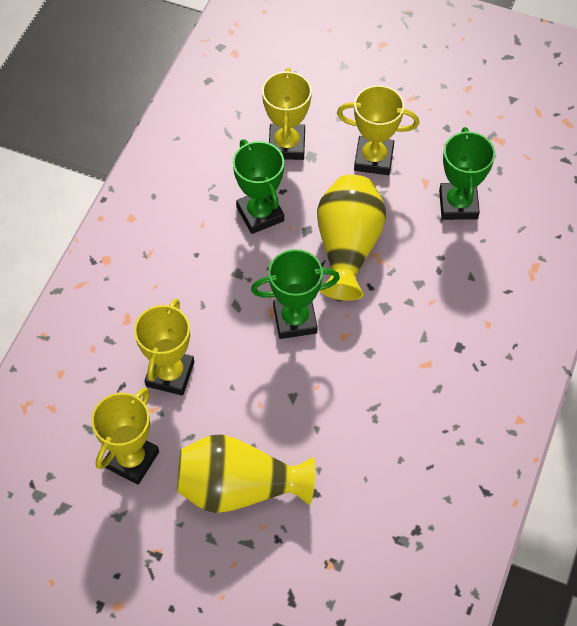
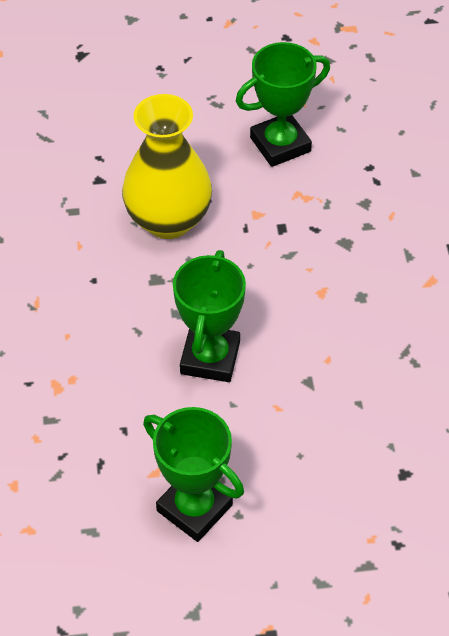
yellow trophy: 4 -> 0
yellow vase: 2 -> 1

